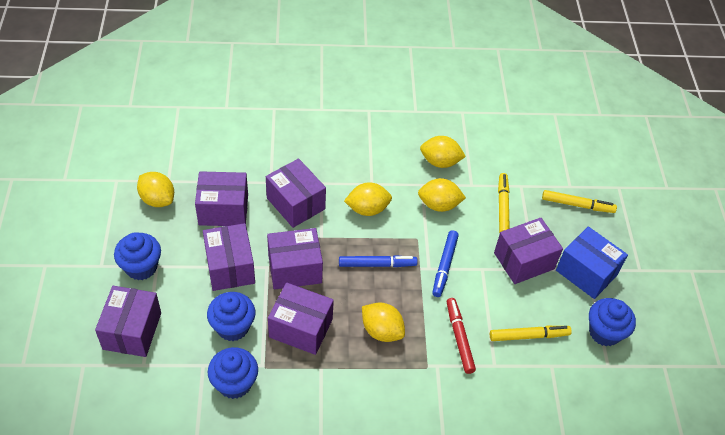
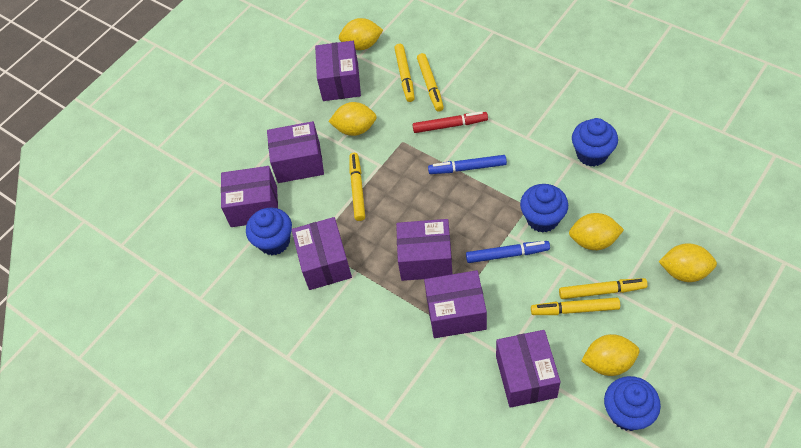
blue box: 1 -> 0
yellow marker: 3 -> 5

